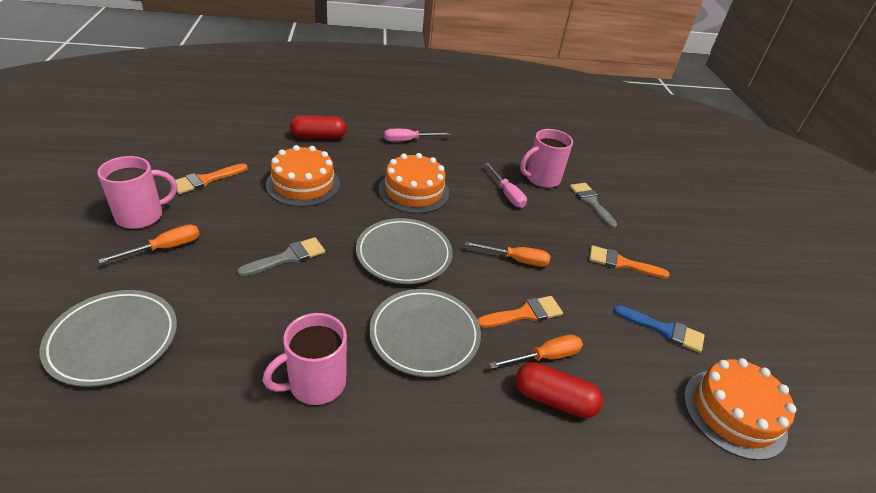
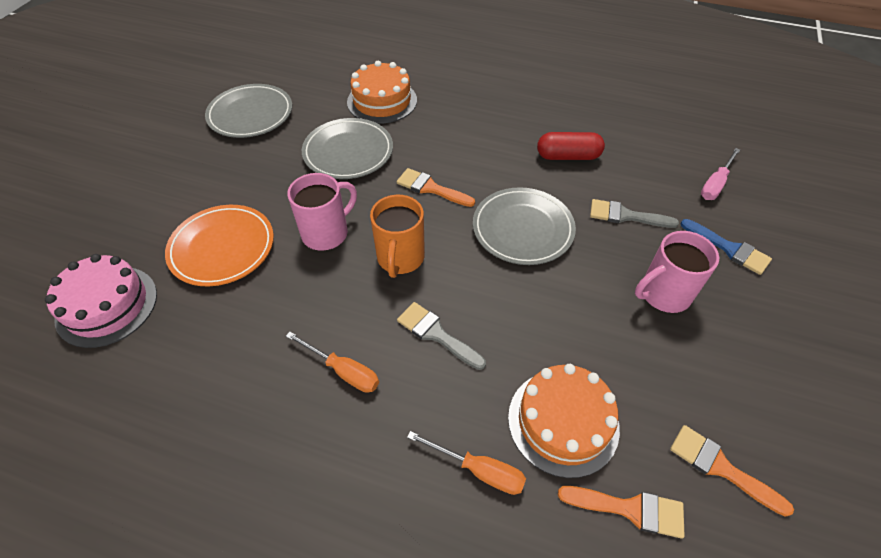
orange cake: 3 -> 2
orange mug: 0 -> 1
orange plate: 0 -> 1
orange screwdriver: 3 -> 2
pink cake: 0 -> 1
pink mug: 3 -> 2
pink screwdriver: 2 -> 1
red capsule: 2 -> 1

